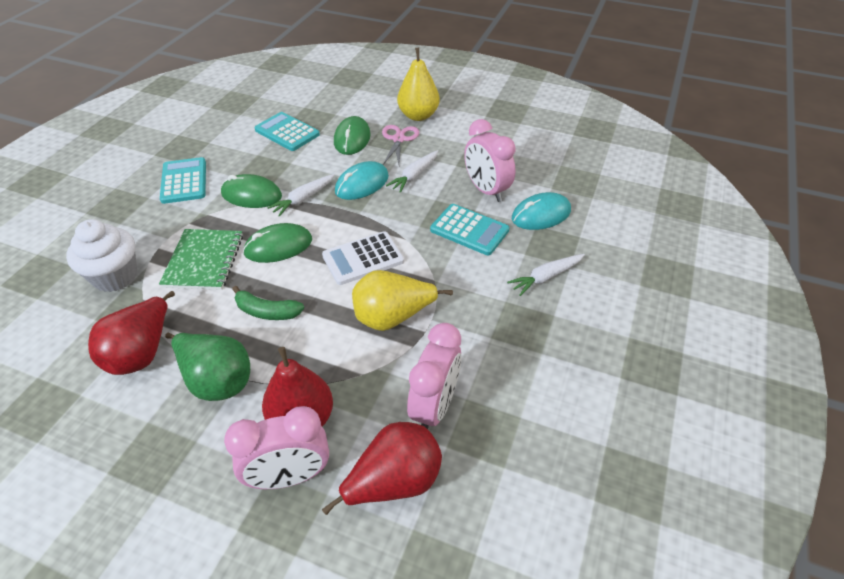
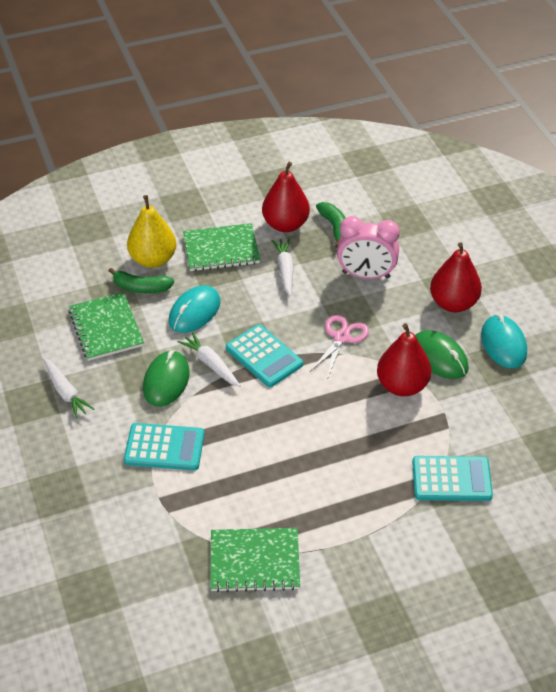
green banana: 1 -> 2
green mouse: 3 -> 2
green notebook: 1 -> 3
green pear: 1 -> 0
pink clock: 3 -> 1
white calculator: 1 -> 0
white cupcake: 1 -> 0
yellow pear: 2 -> 1

